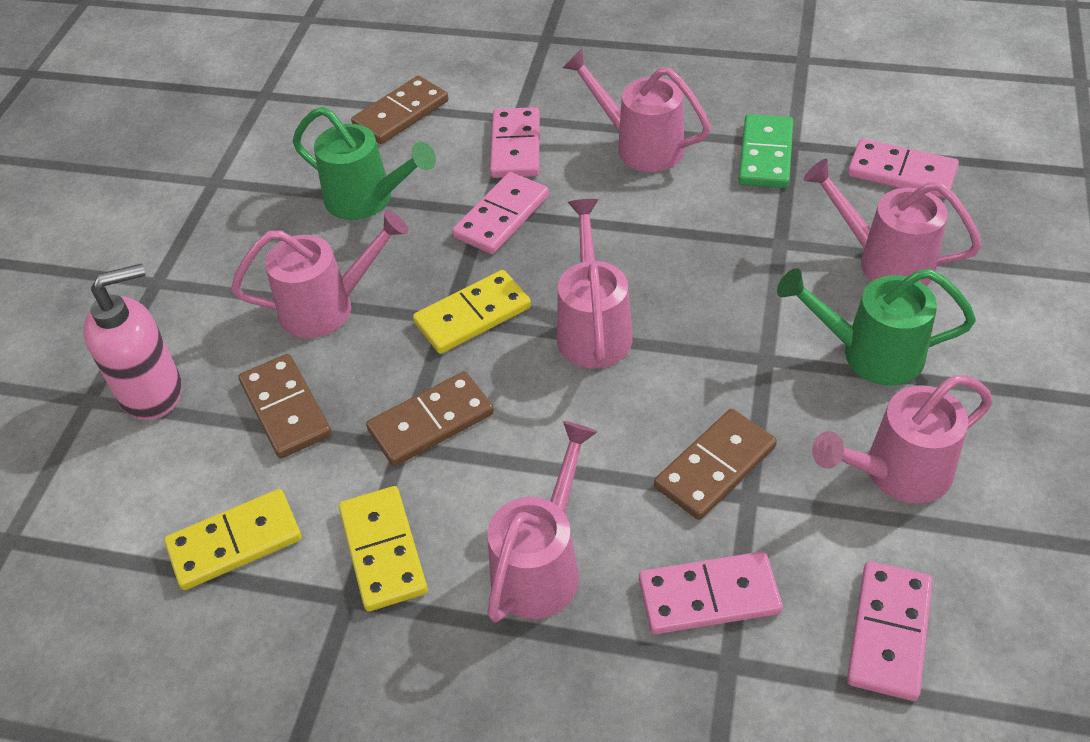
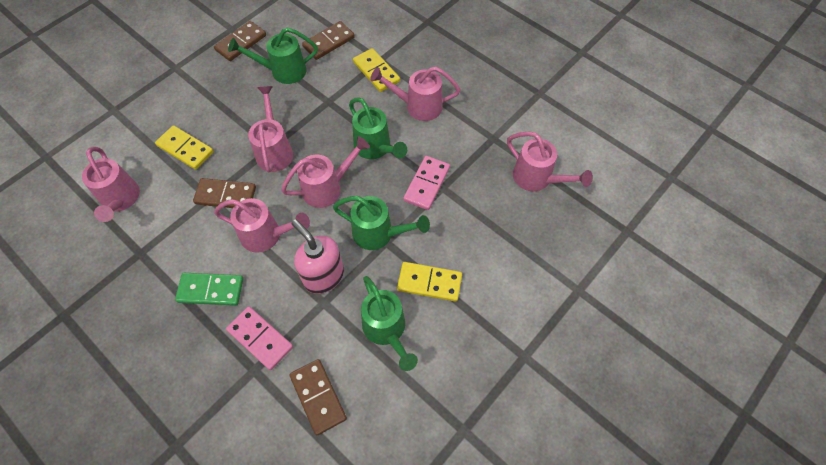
green watering can: 2 -> 4
pink domino: 5 -> 2

